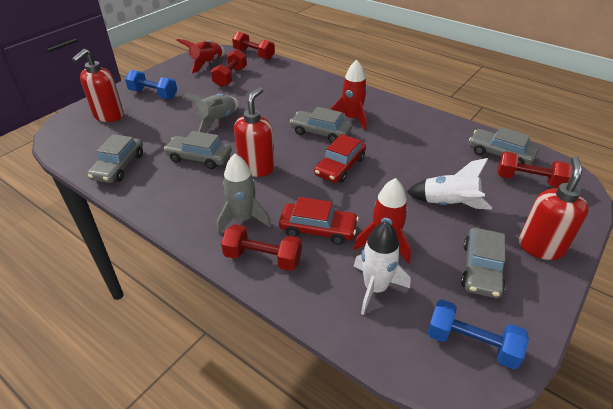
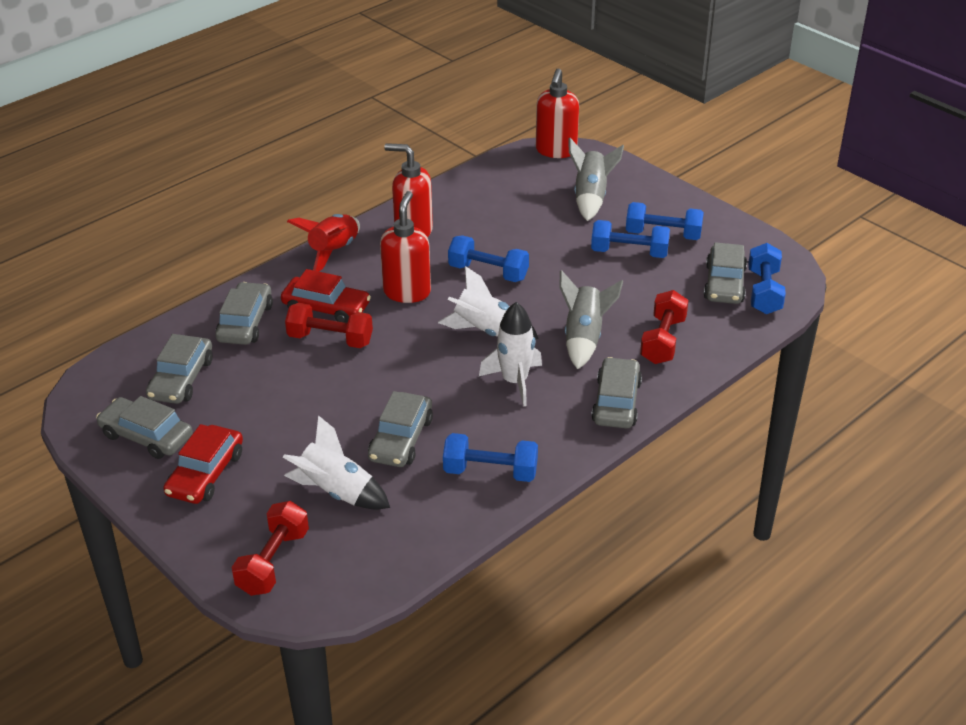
blue dumbbell: 2 -> 5
grey car: 5 -> 6
red dumbbell: 4 -> 3
red rocket: 3 -> 1
white rocket: 2 -> 3

